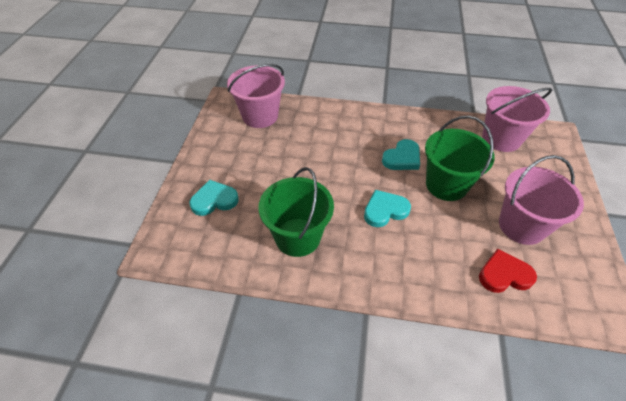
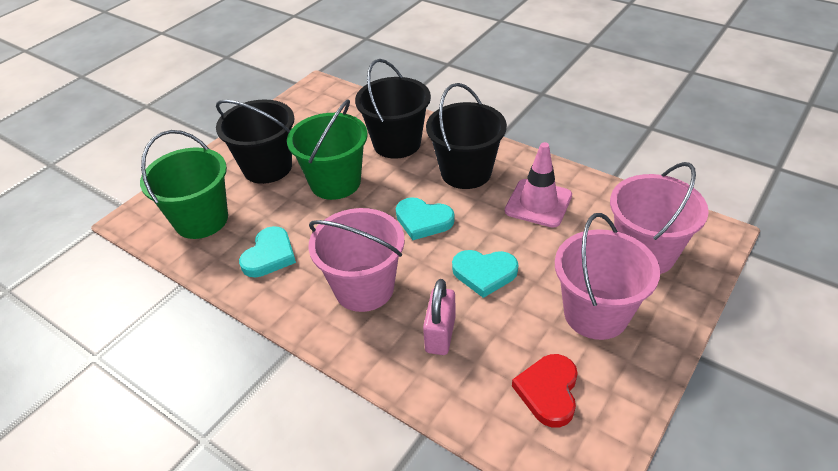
black bucket: 0 -> 3
pink padlock: 0 -> 1
pink traffic cone: 0 -> 1

